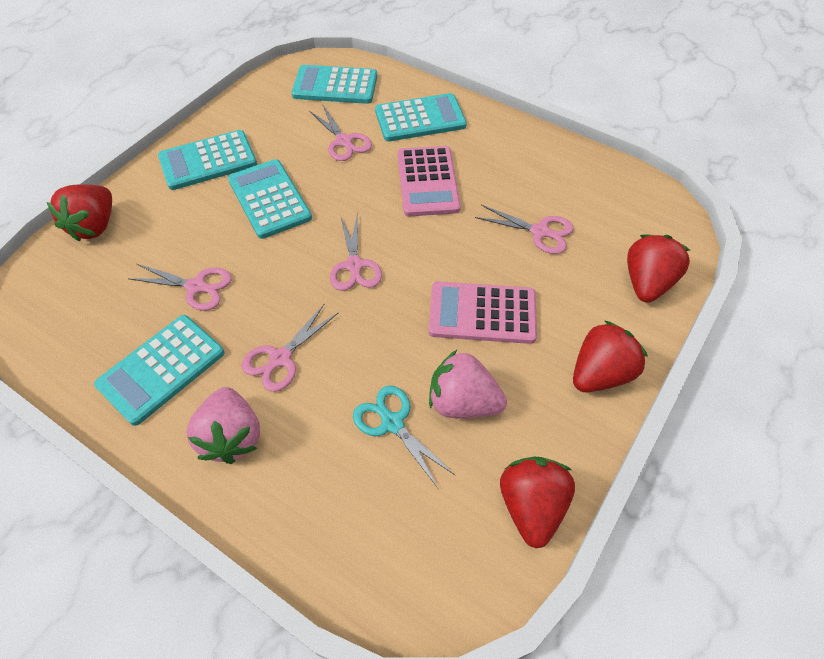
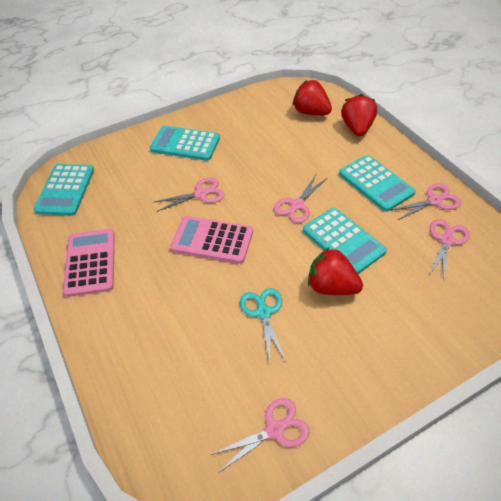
pink strawberry: 2 -> 0
red strawberry: 4 -> 3
turquoise calculator: 5 -> 4

